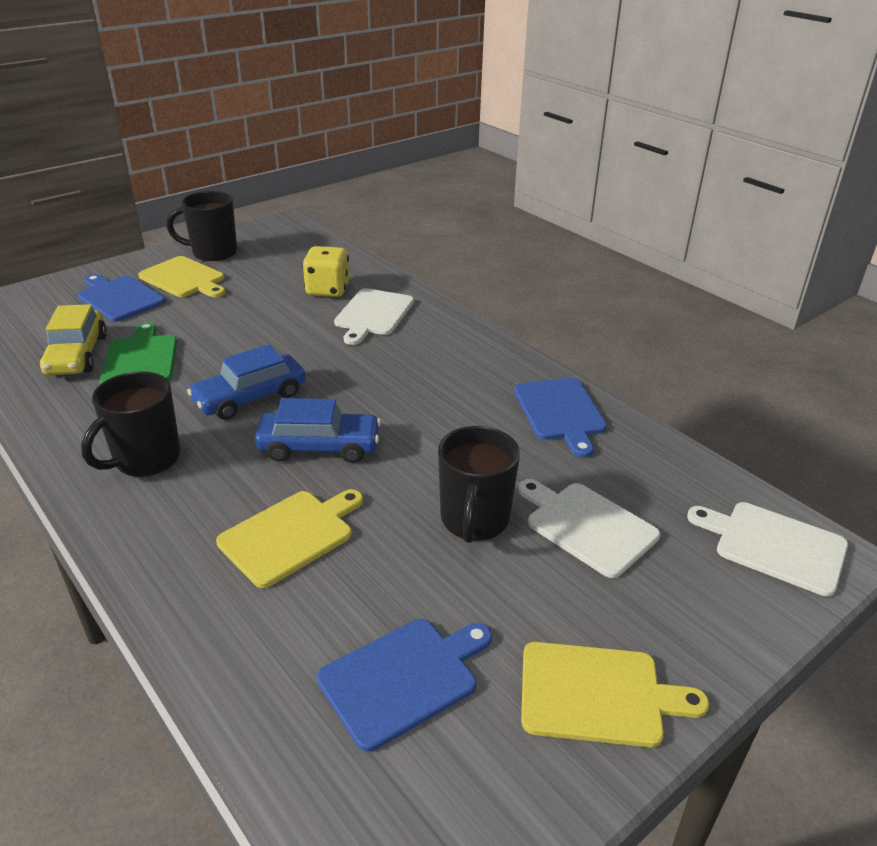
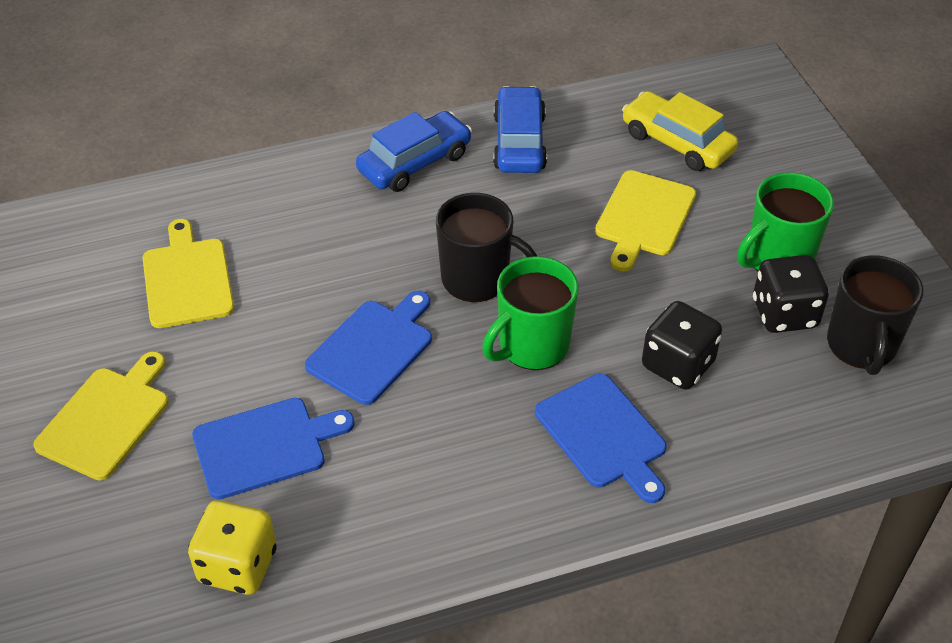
black dice: 0 -> 2
black mug: 3 -> 2
green cutting board: 1 -> 0
green mug: 0 -> 2
white cutting board: 3 -> 0

